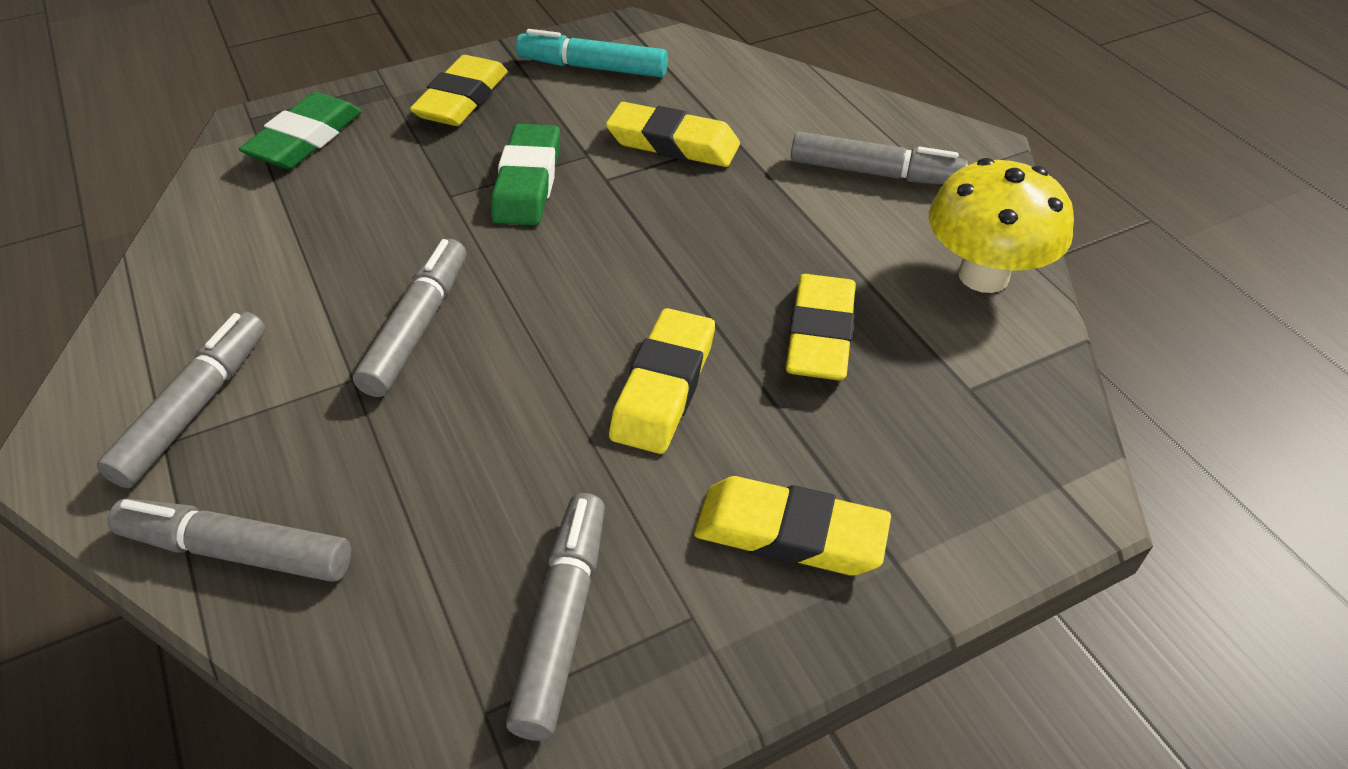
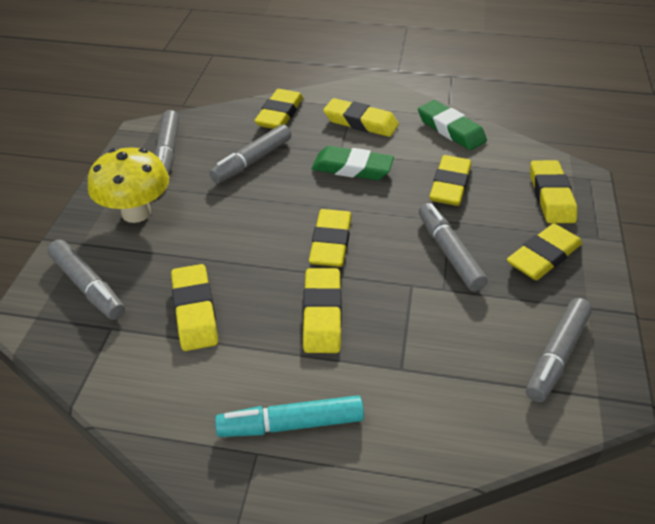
yellow eraser: 5 -> 8

